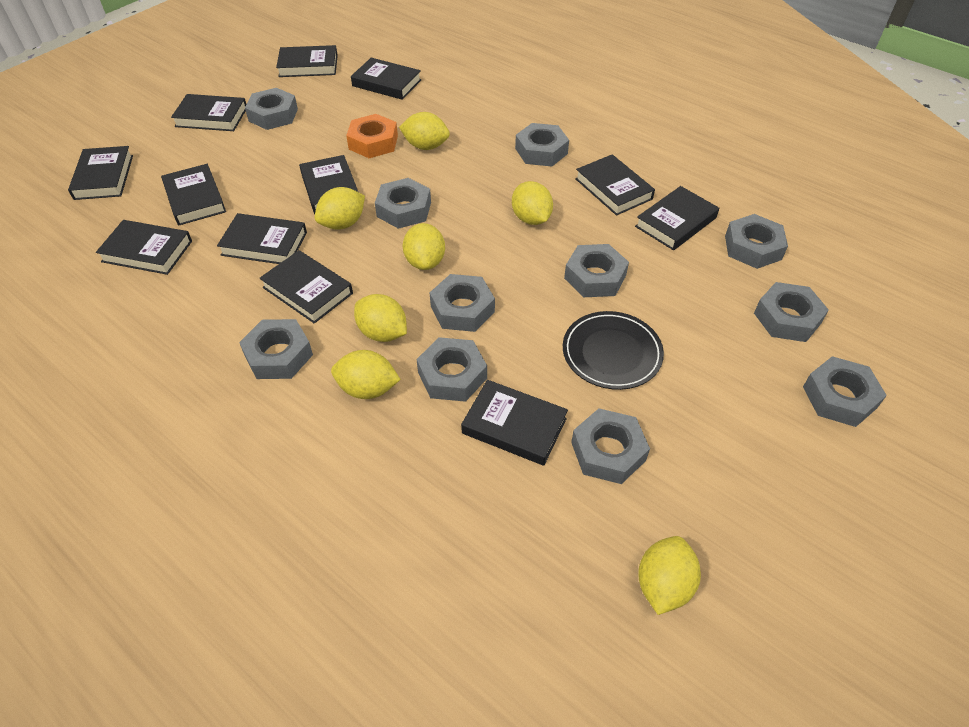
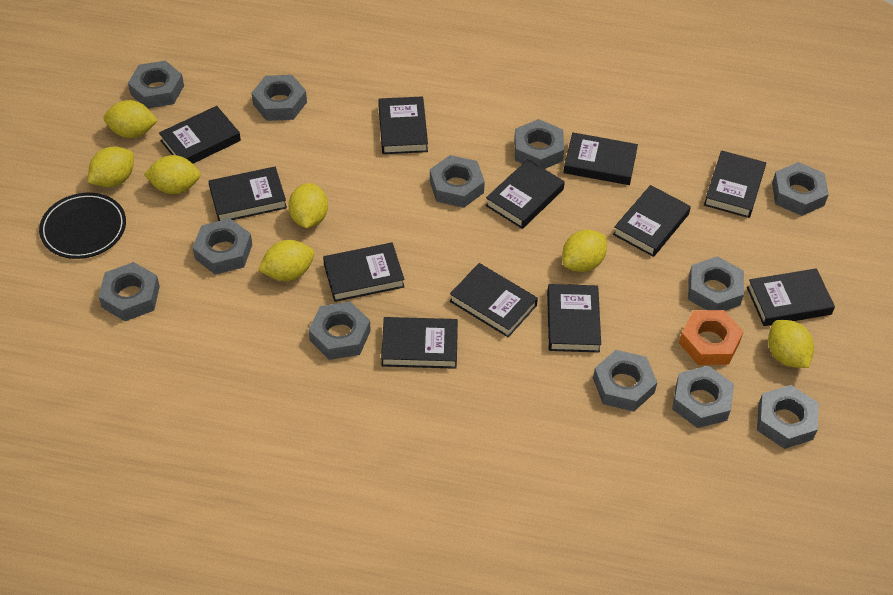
grey nut: 11 -> 12

